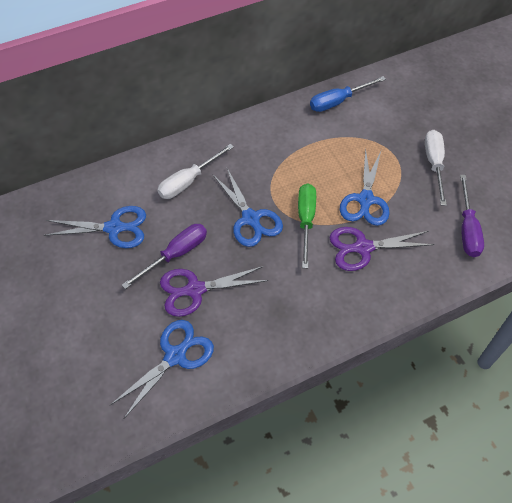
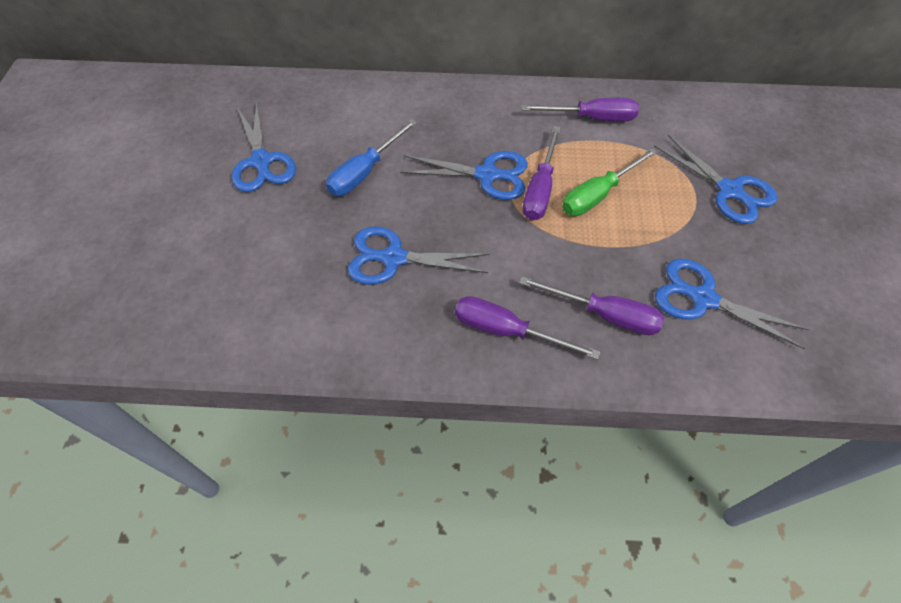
blue scissors: 4 -> 5
purple scissors: 2 -> 0
purple screwdriver: 2 -> 4
white screwdriver: 2 -> 0

